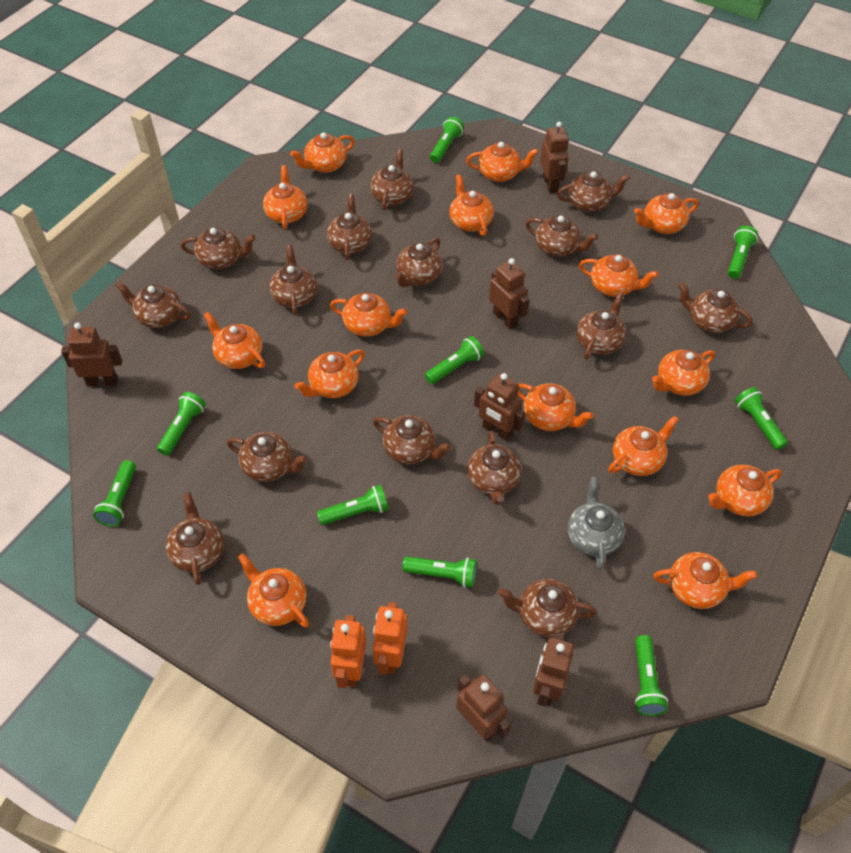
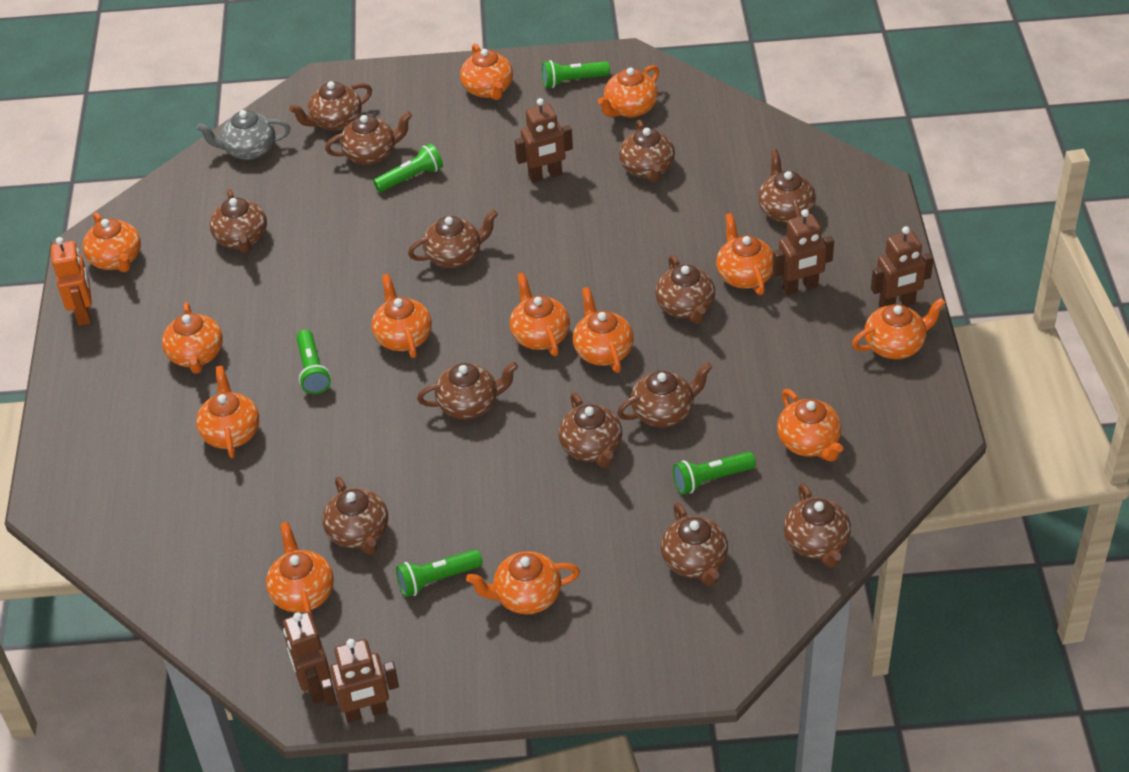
brown robot: 6 -> 5
brown teapot: 15 -> 13
green flashlight: 9 -> 5
orange robot: 2 -> 1
orange teapot: 15 -> 13

